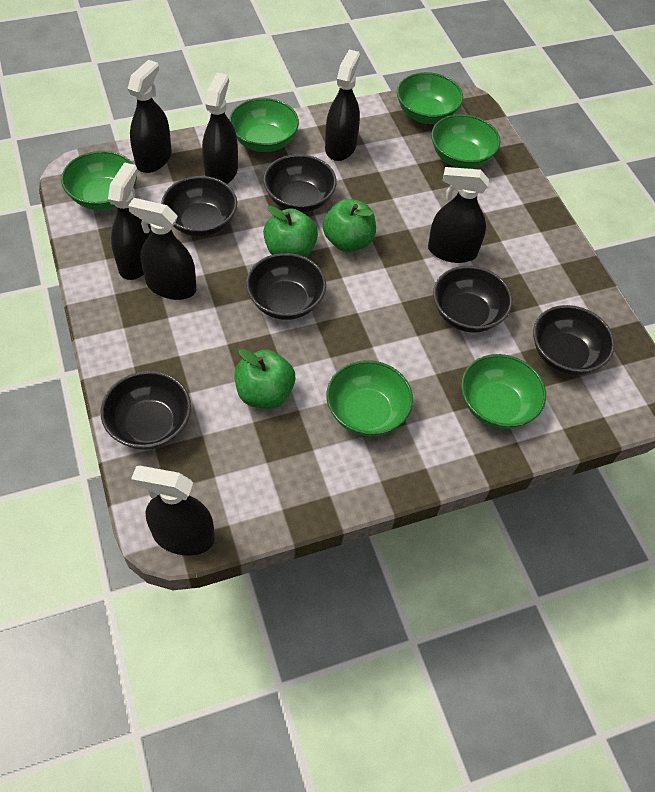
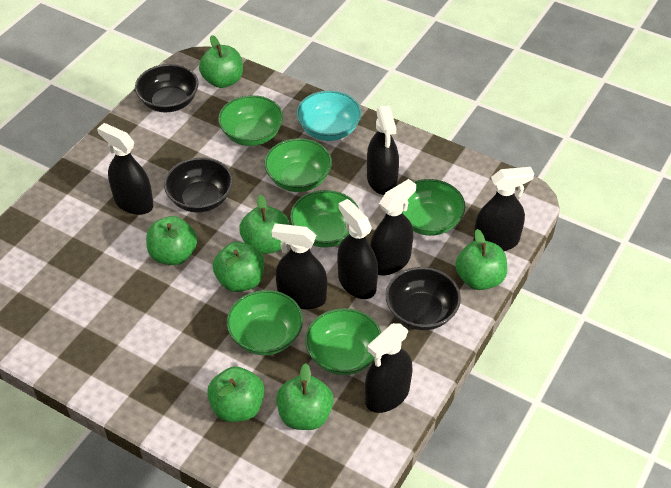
black bowl: 6 -> 3
green apple: 3 -> 7
turquoise bowl: 0 -> 1

